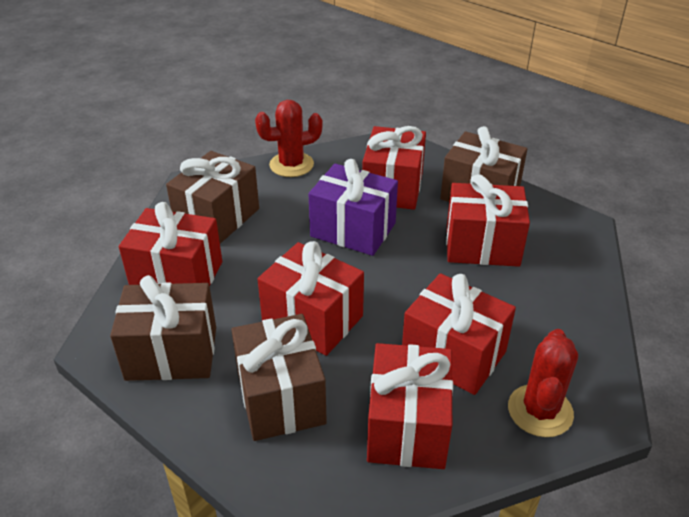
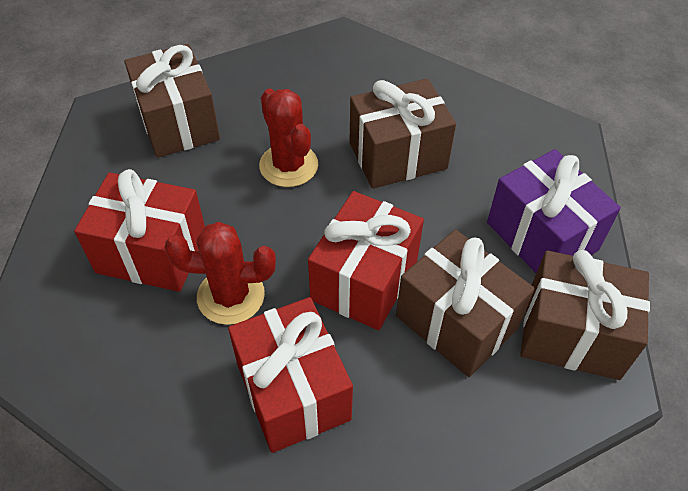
red gift: 6 -> 3

